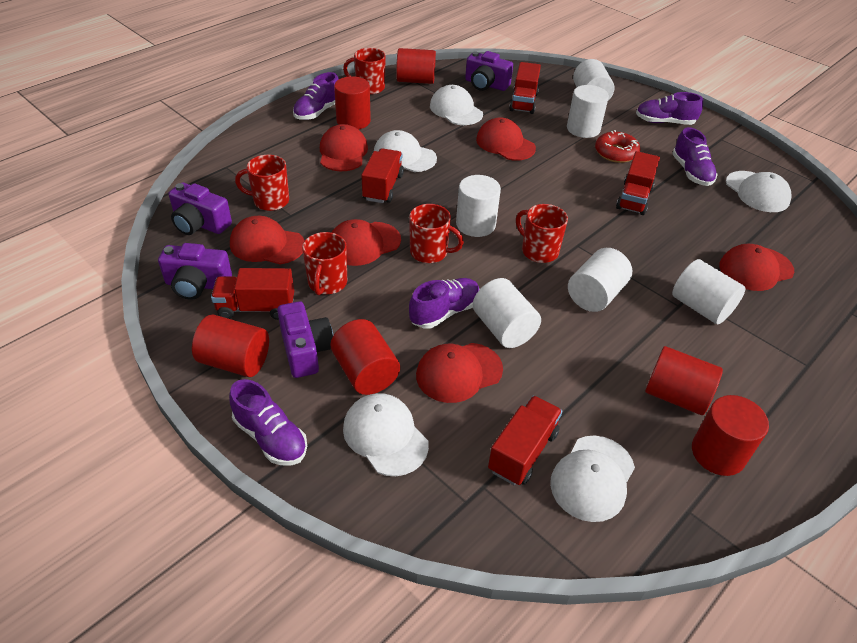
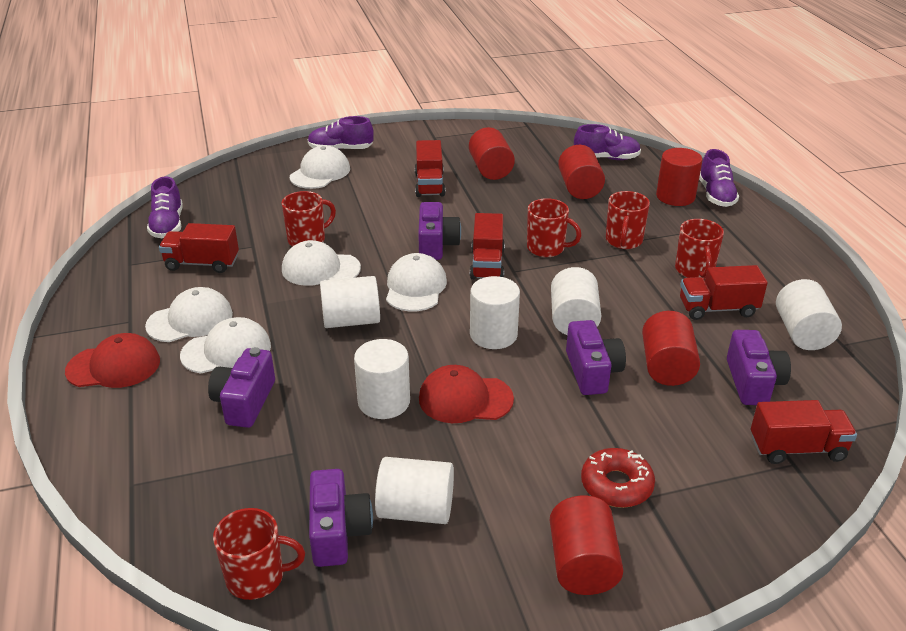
purple camera: 4 -> 5
purple shoe: 5 -> 4
red cap: 6 -> 2
red cylinder: 6 -> 5

